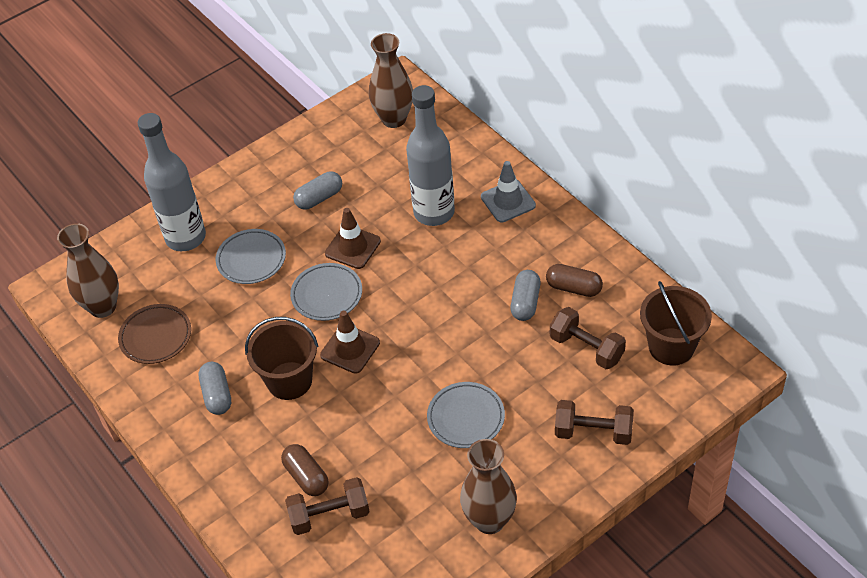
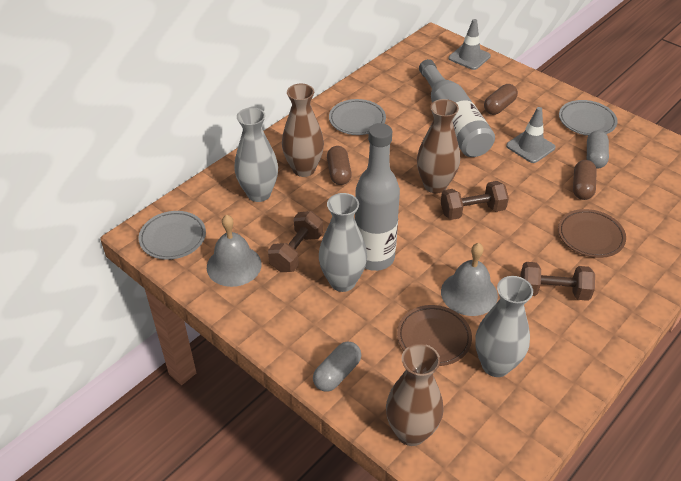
brown bucket: 2 -> 0
brown capsule: 2 -> 3
brown plate: 1 -> 2
brown traffic cone: 2 -> 0
grey bell: 0 -> 2
grey capsule: 3 -> 2
grey traffic cone: 1 -> 2
grey vase: 0 -> 3

